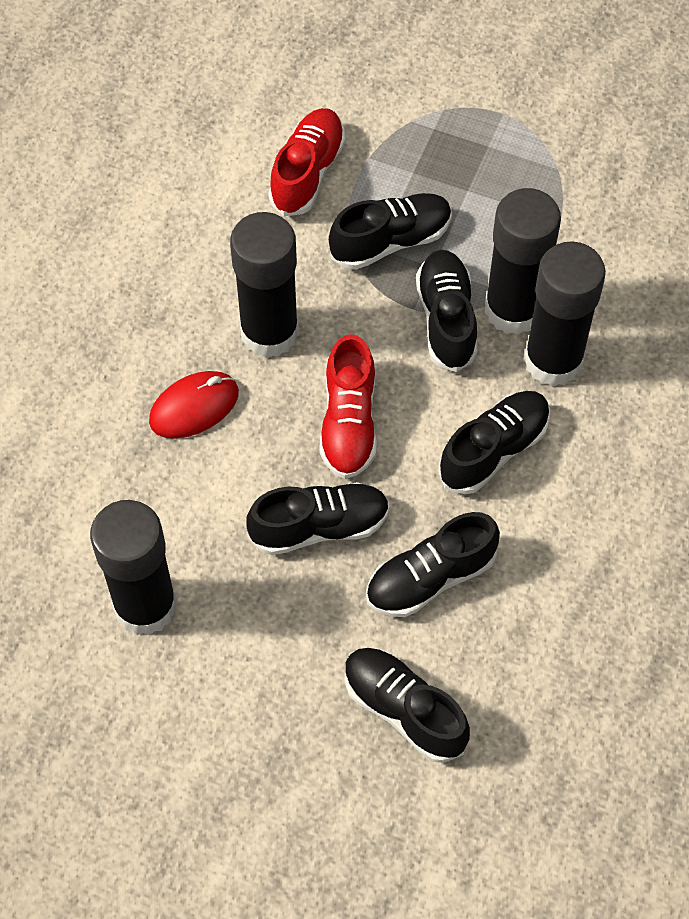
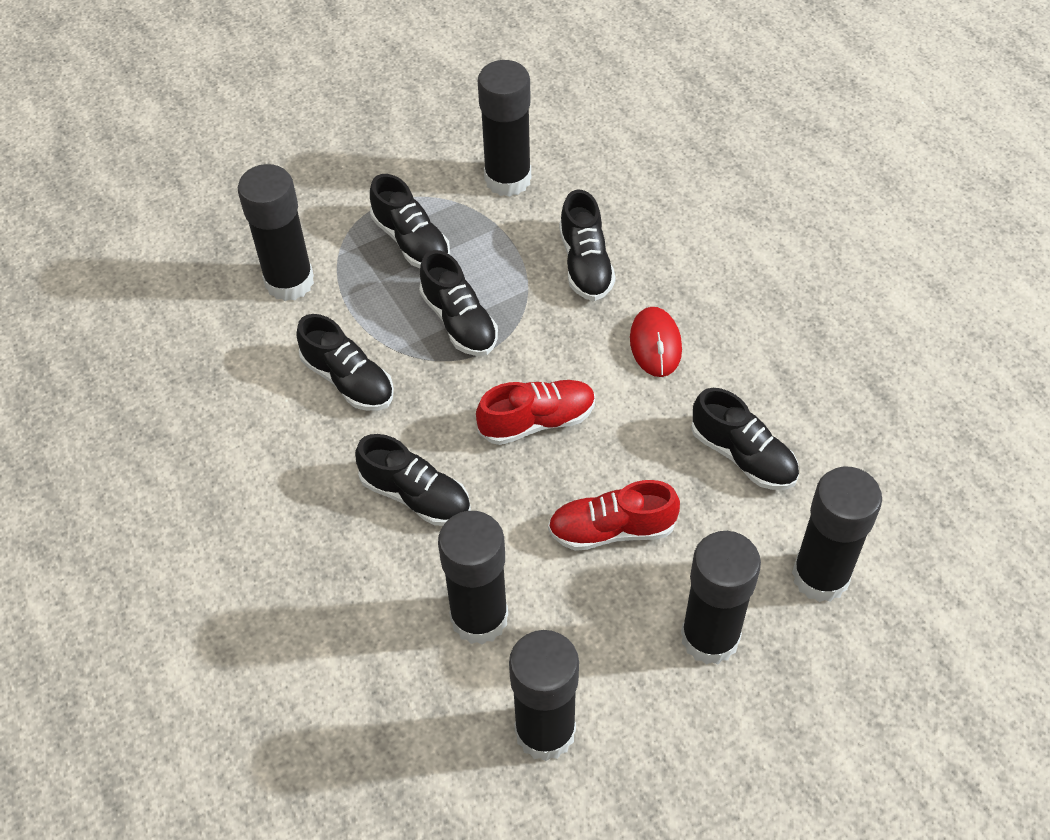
black glue stick: 4 -> 6

